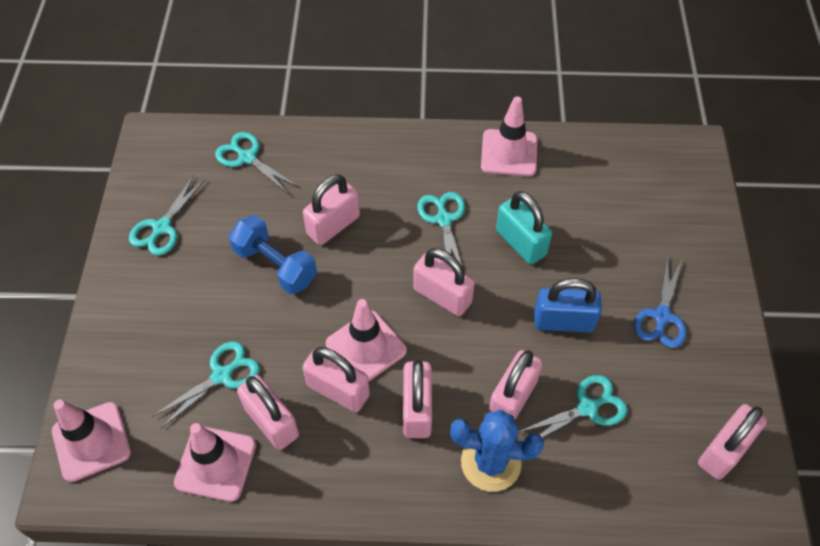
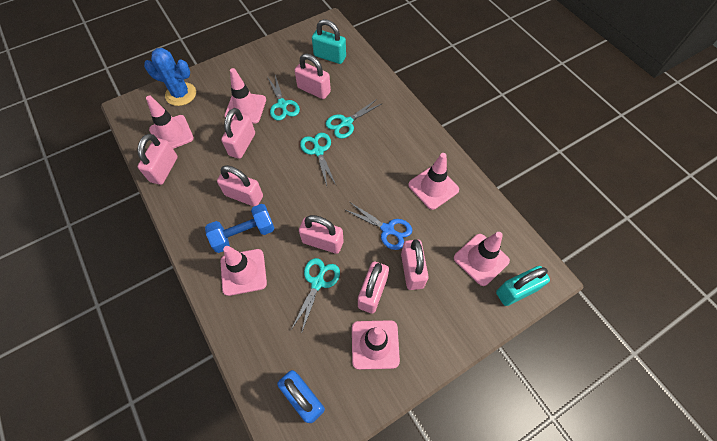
pink traffic cone: 4 -> 6
turquoise padlock: 1 -> 2
turquoise scissors: 5 -> 4

